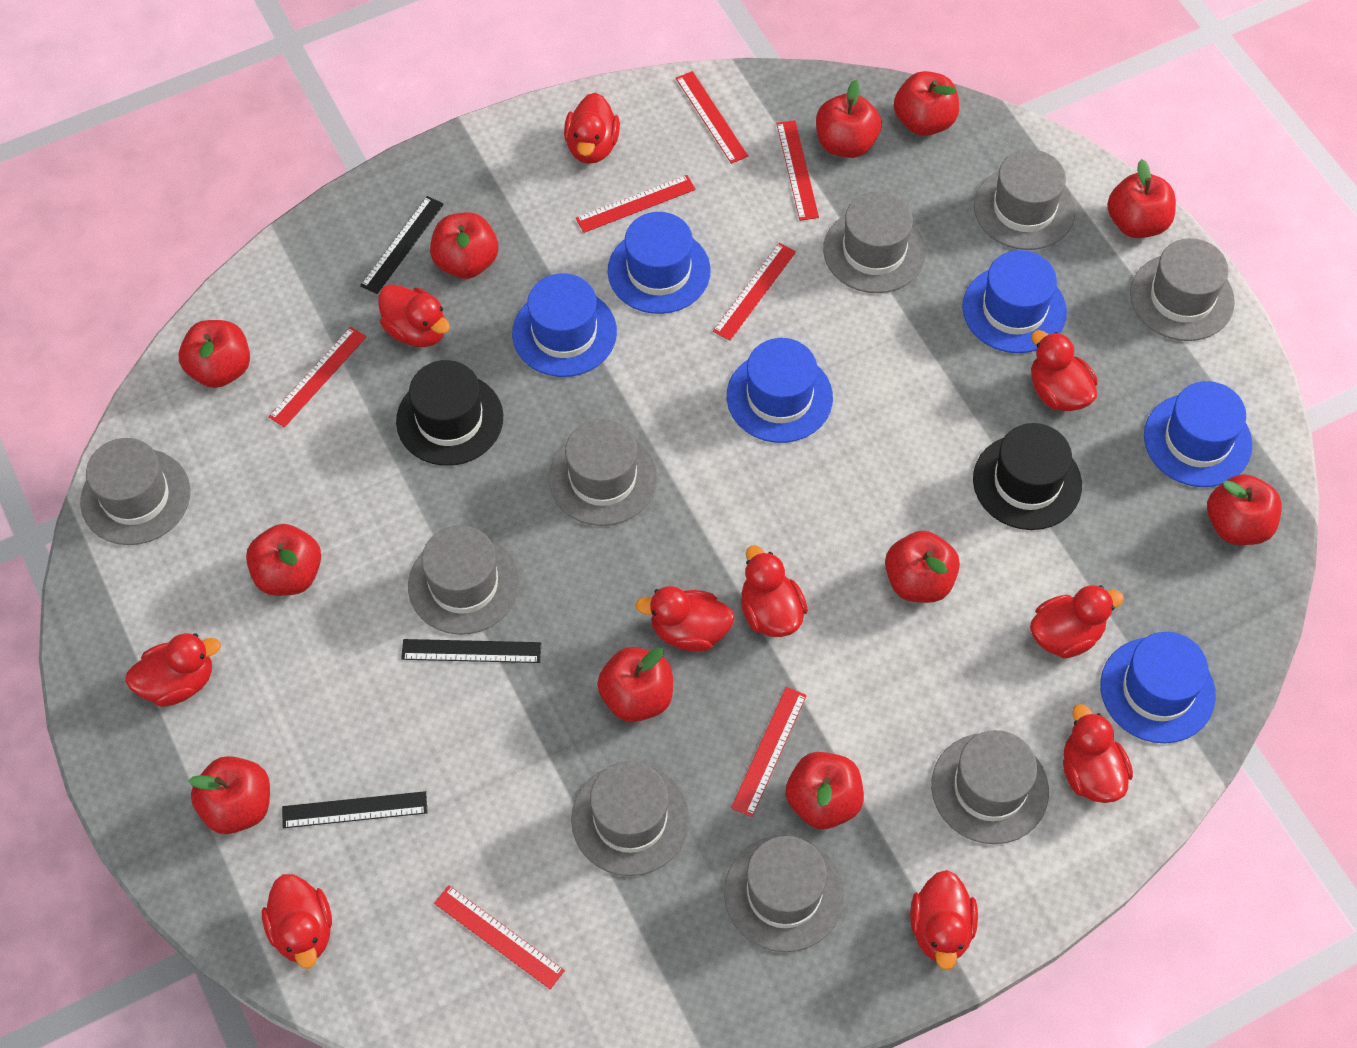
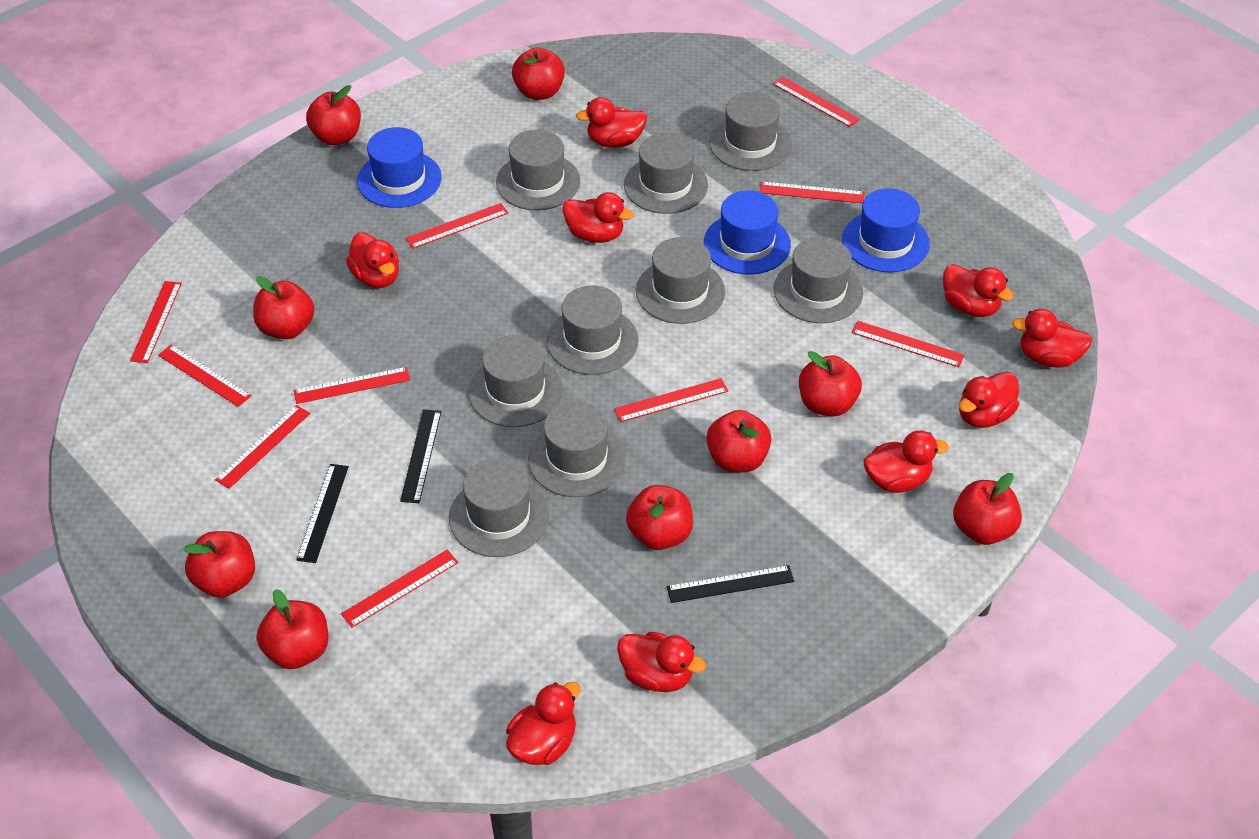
black hat: 2 -> 0
blue hat: 6 -> 3
red apple: 11 -> 9
red duck: 10 -> 9
red ruler: 7 -> 10

